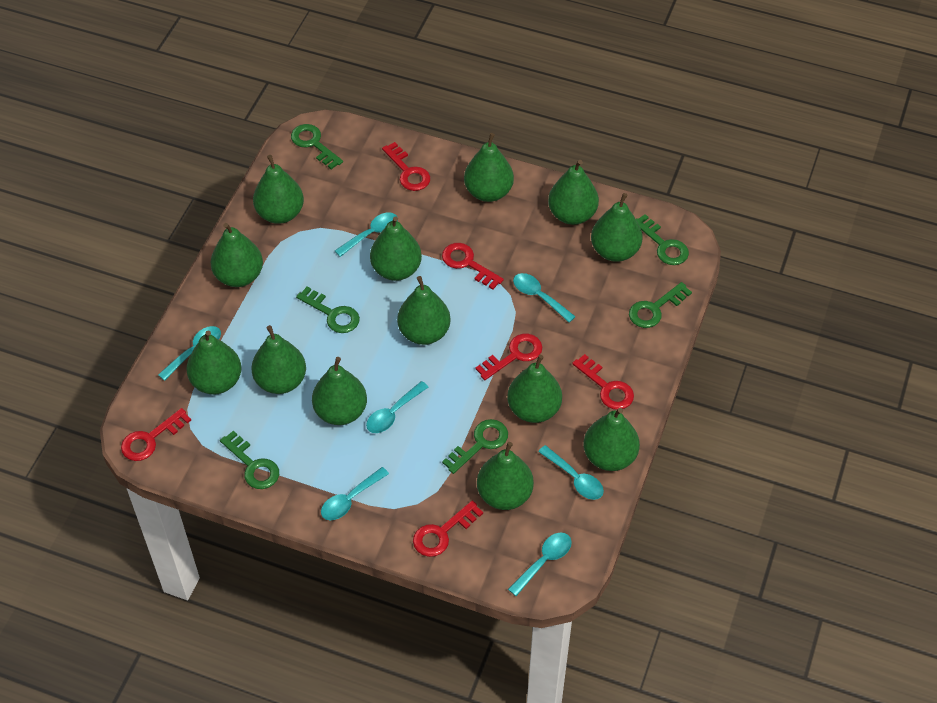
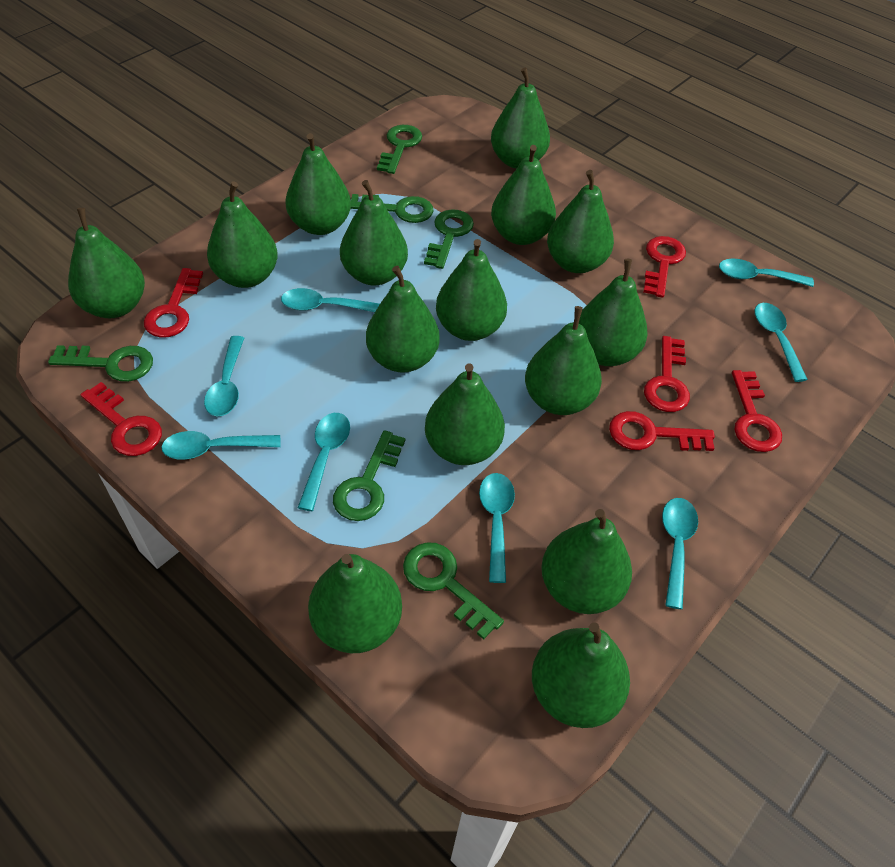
green pear: 13 -> 15
turquoise spoon: 7 -> 8

